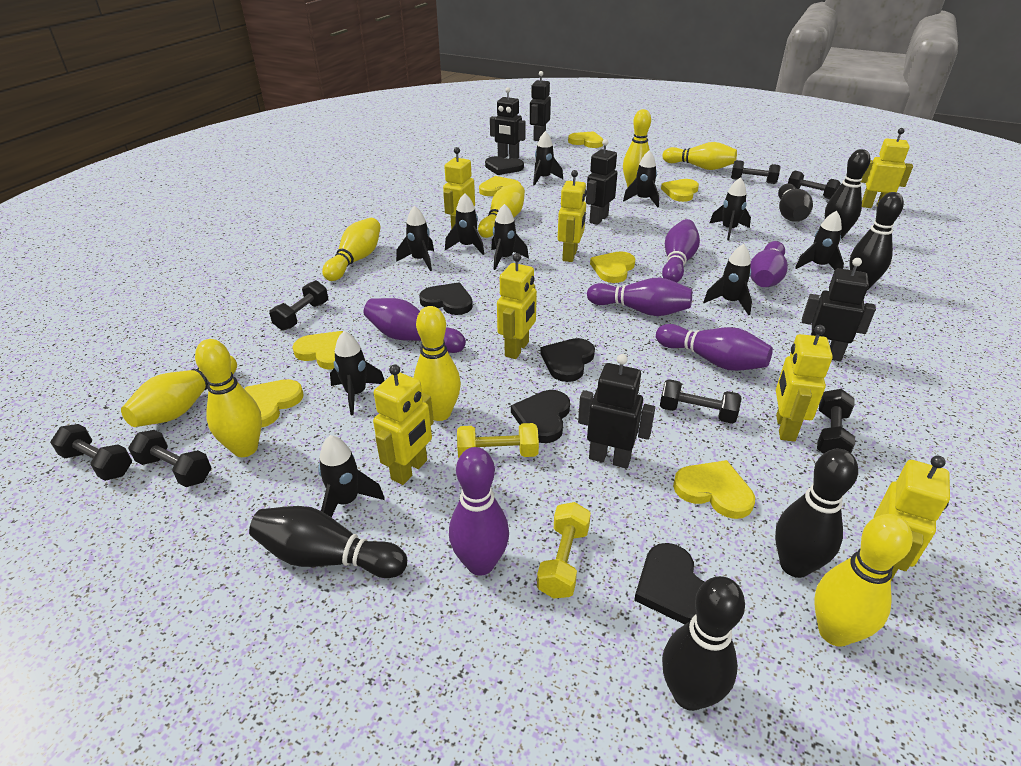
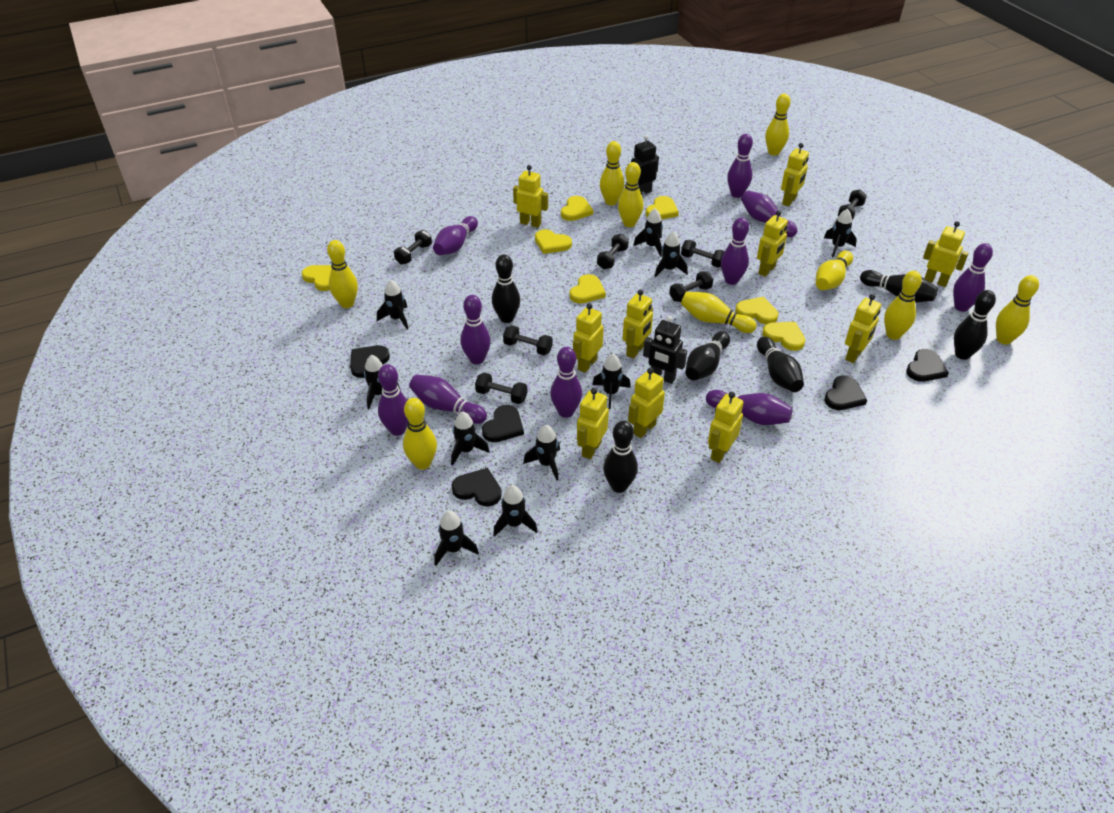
black robot: 5 -> 2
purple bowling pin: 6 -> 10
yellow bowling pin: 8 -> 9
yellow dumbbell: 2 -> 0
yellow robot: 7 -> 10

